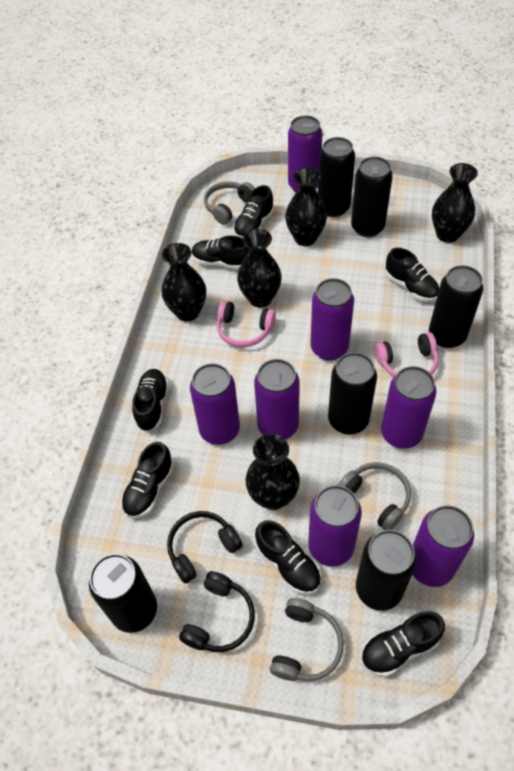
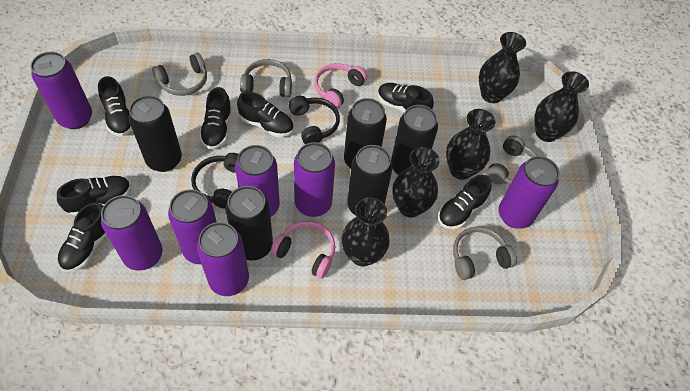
black can: 6 -> 5
grey headphones: 3 -> 4

